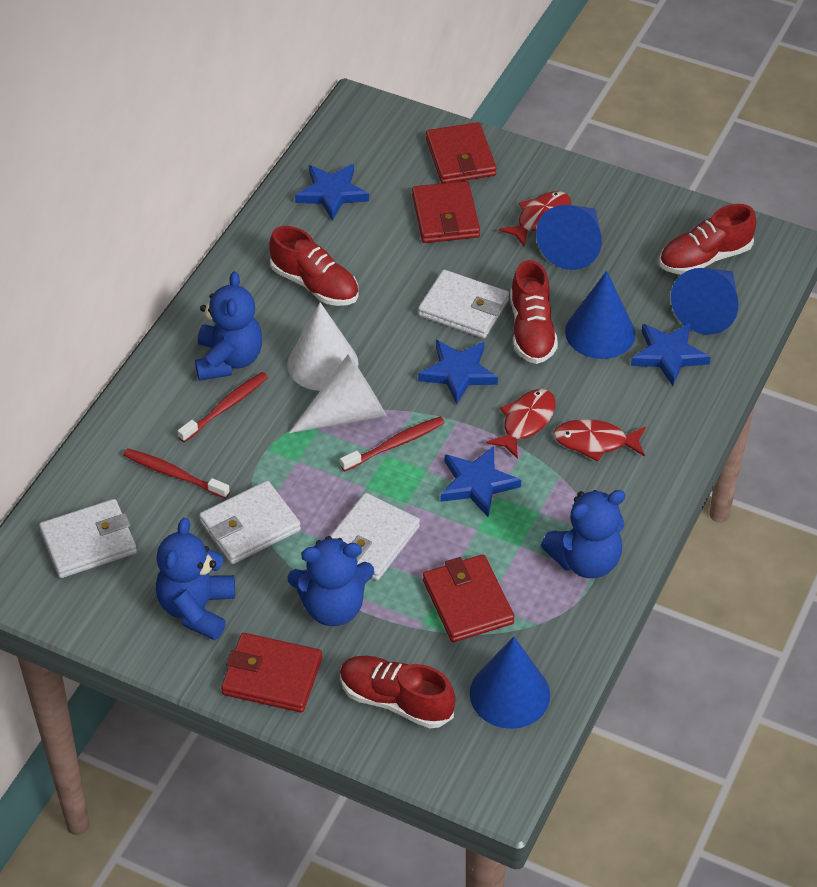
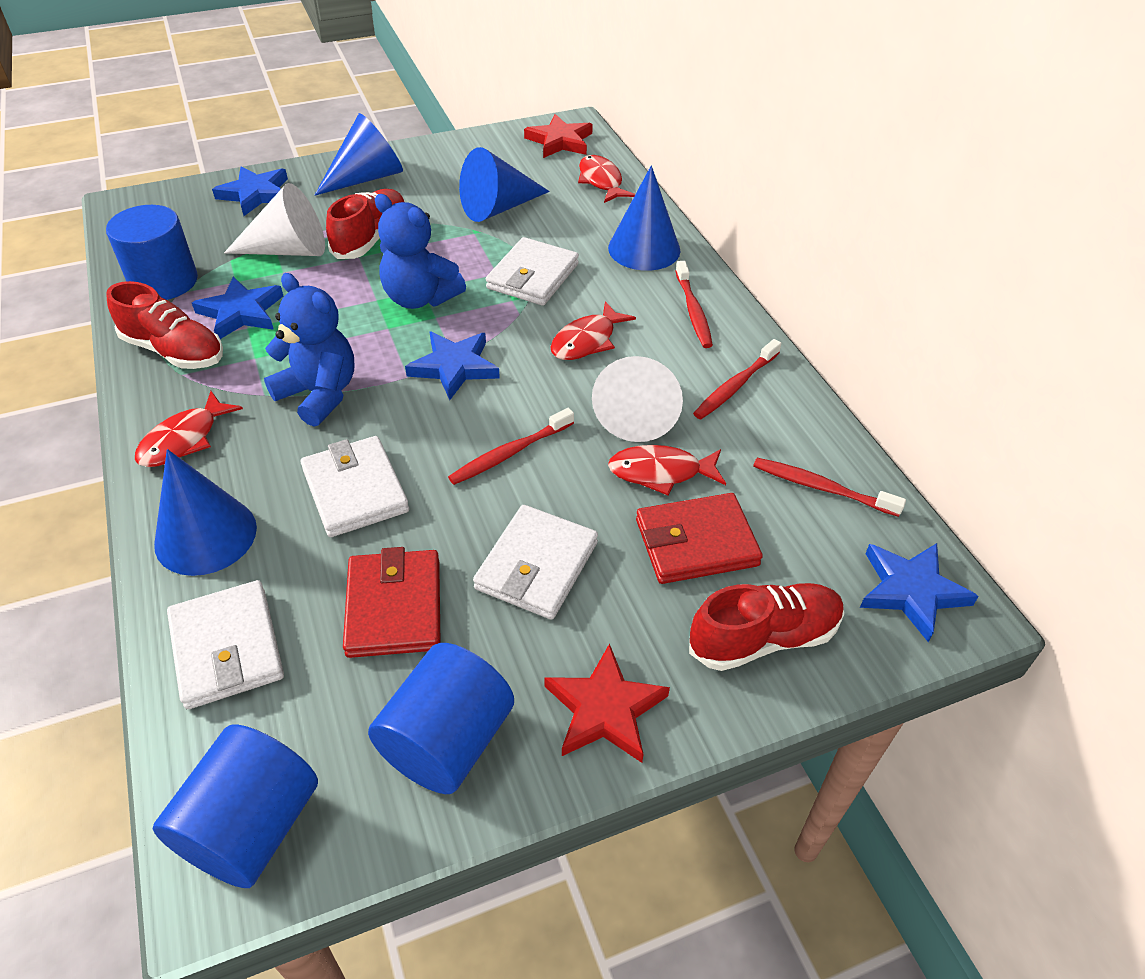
blue cylinder: 0 -> 3
blue teddy bear: 4 -> 2
red fish: 3 -> 4
red shoe: 4 -> 3
red star: 0 -> 2
red toothbrush: 3 -> 4
red wallet: 4 -> 2

